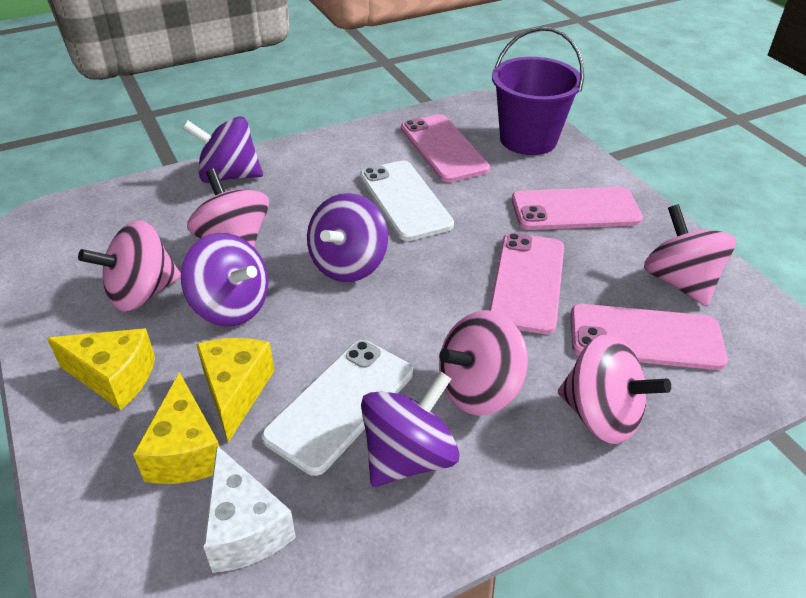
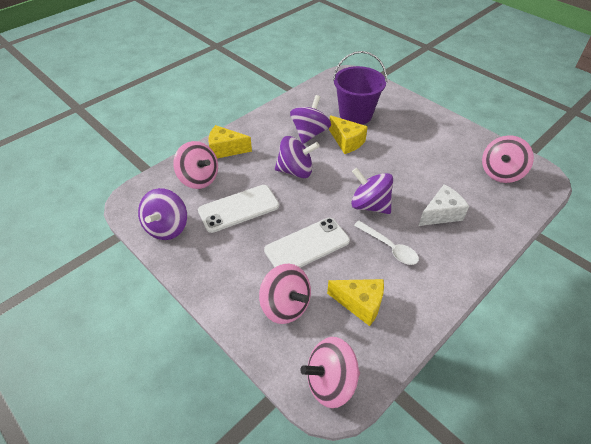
pink phone: 4 -> 0
pink spinning top: 5 -> 4
white spoon: 0 -> 1

